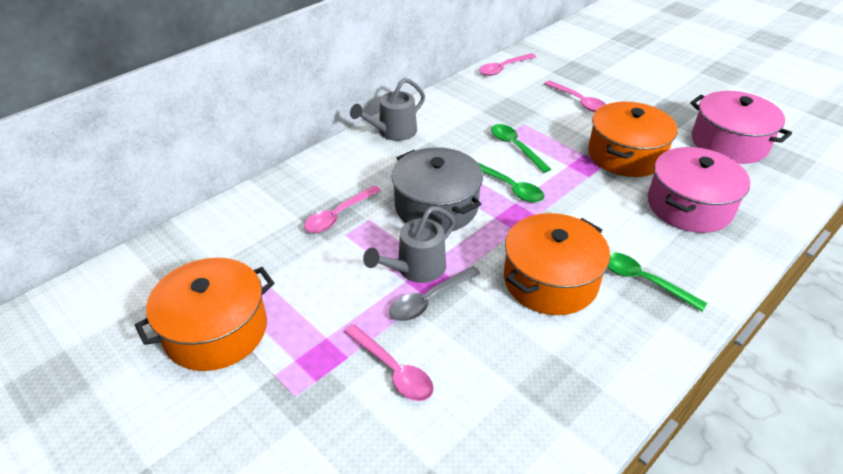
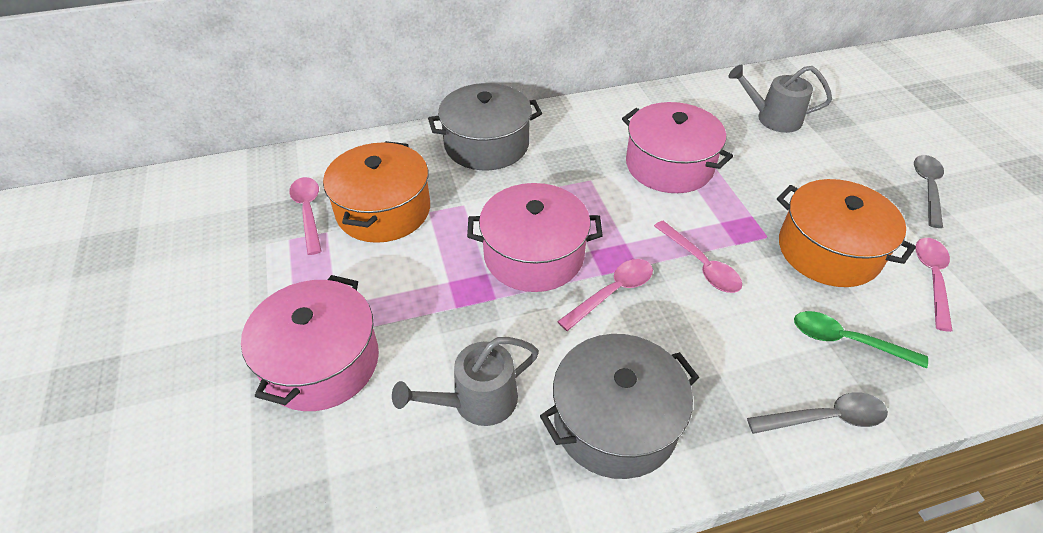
green spoon: 3 -> 1
grey pot: 1 -> 2
grey spoon: 1 -> 2
orange pot: 3 -> 2
pink pot: 2 -> 3

